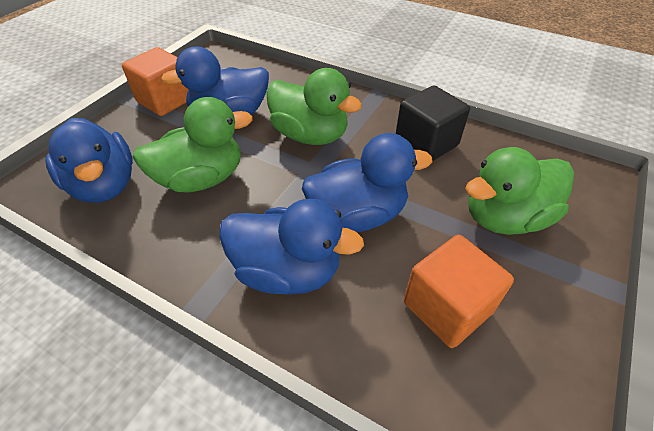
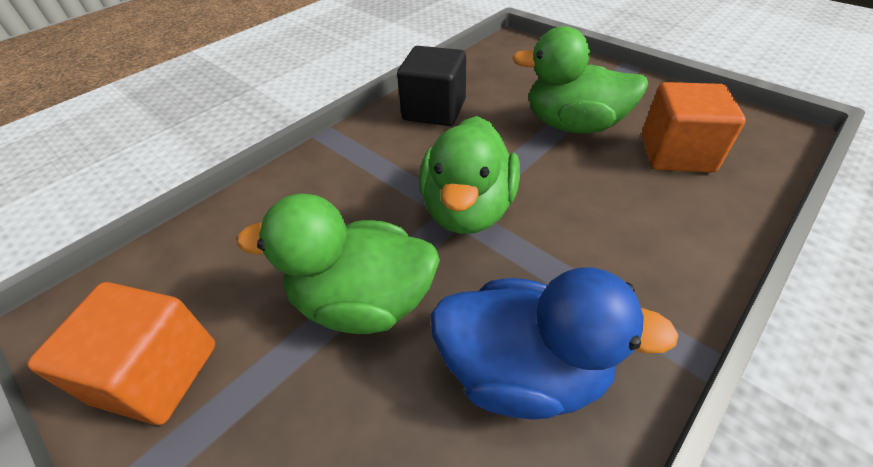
blue duck: 4 -> 1

